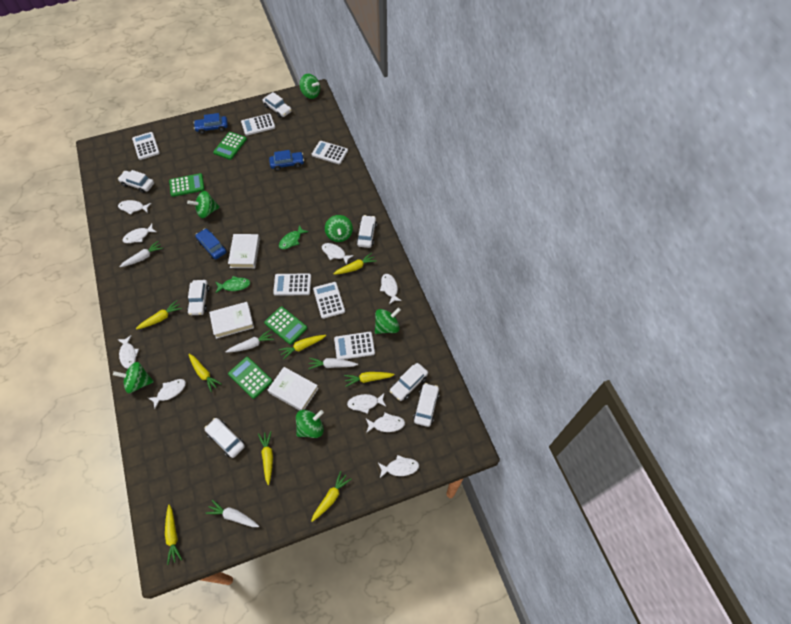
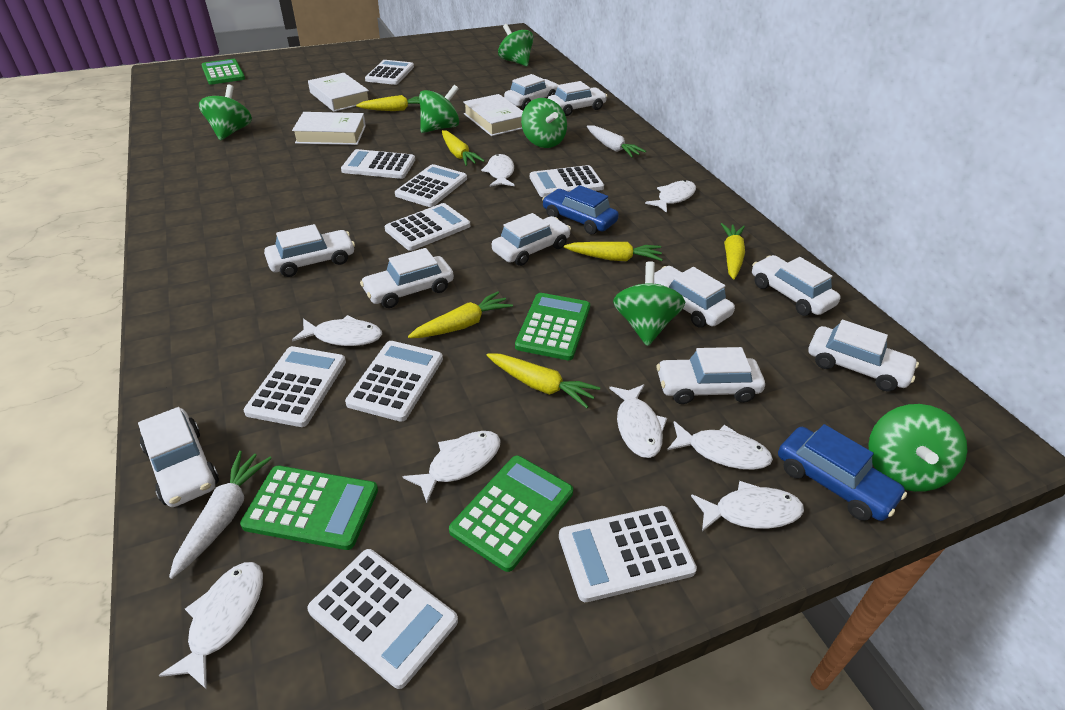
blue car: 3 -> 2
green fish: 2 -> 0
white calculator: 6 -> 9
white car: 7 -> 10
white carrot: 4 -> 2
white fish: 9 -> 8
yellow carrot: 8 -> 6

